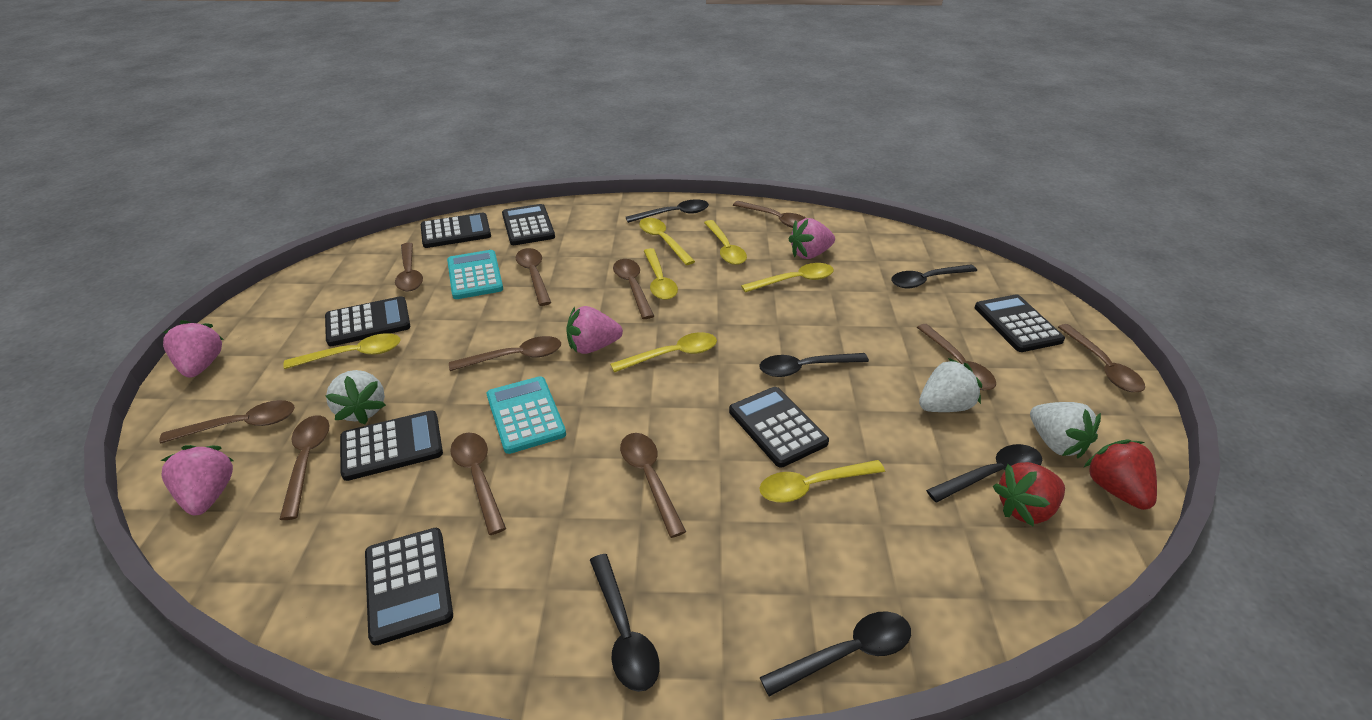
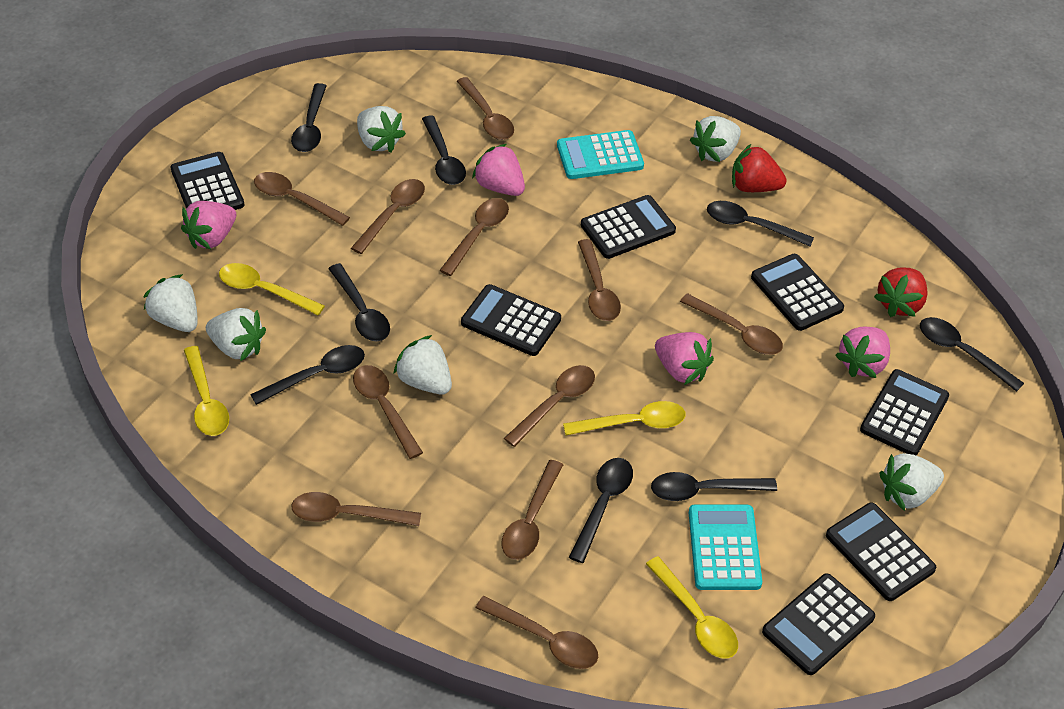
black spoon: 6 -> 8
white strawberry: 3 -> 6
yellow spoon: 7 -> 4

